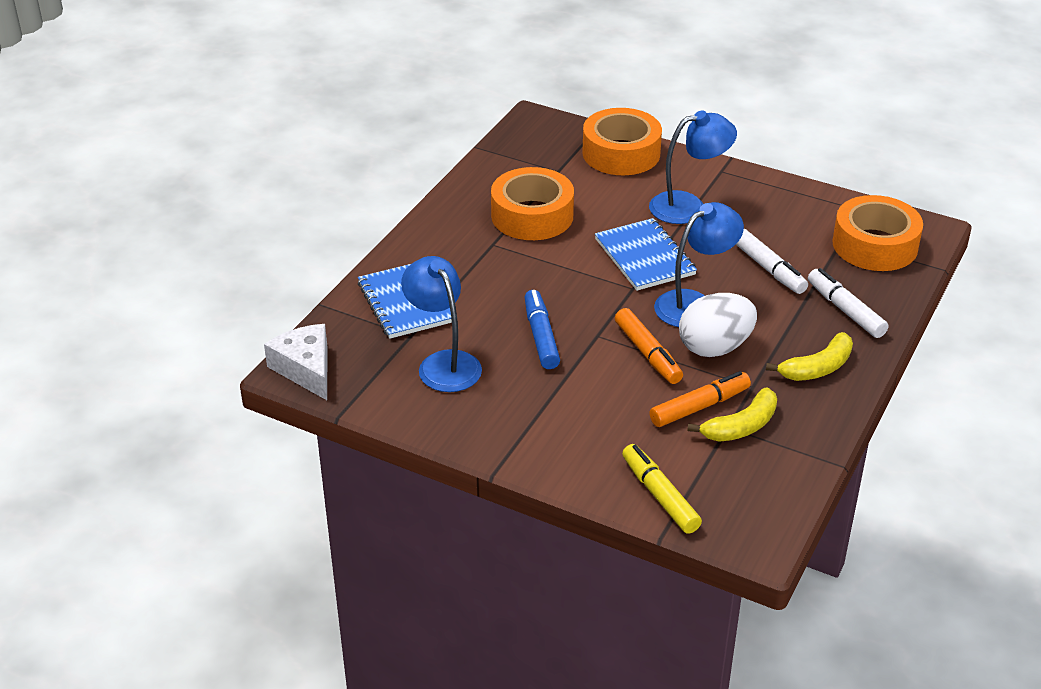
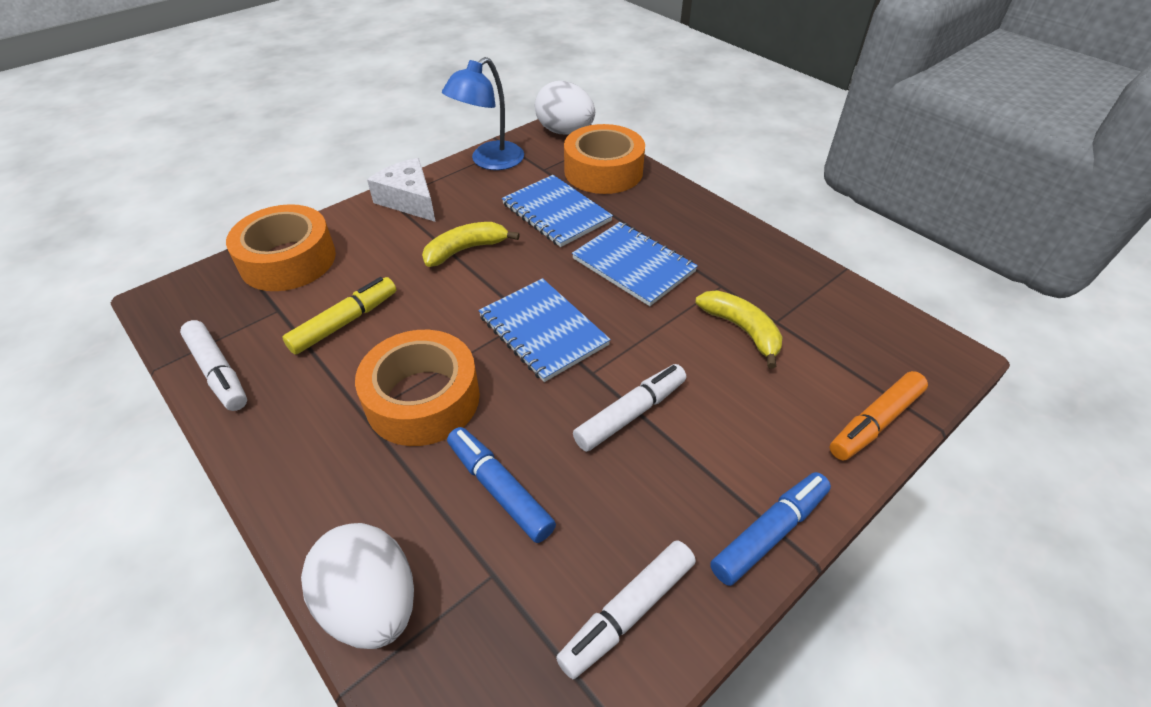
blue lamp: 3 -> 1
blue marker: 1 -> 2
blue notebook: 2 -> 3
orange marker: 2 -> 1
white egg: 1 -> 2
white marker: 2 -> 3

